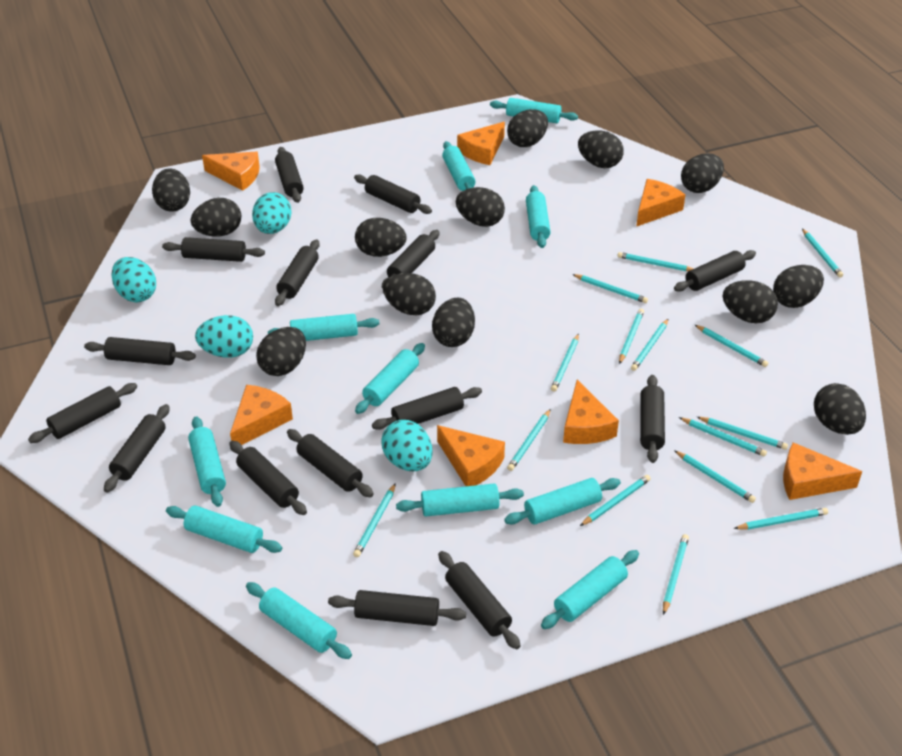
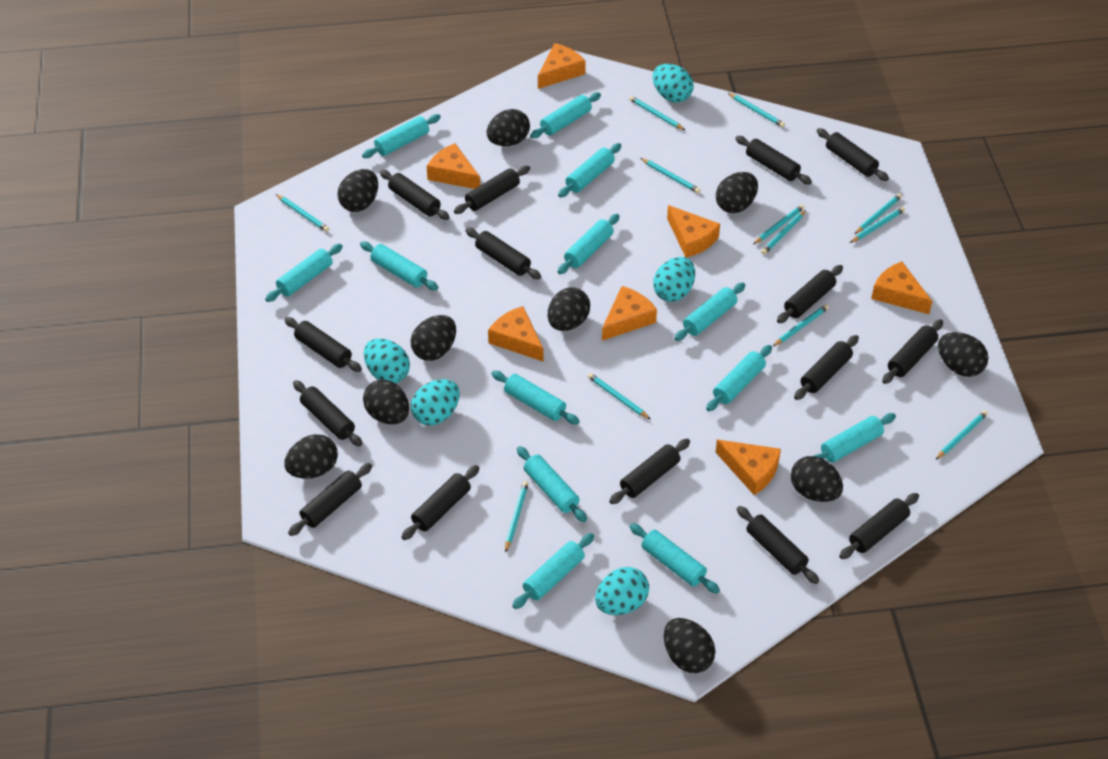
black egg: 13 -> 10
turquoise egg: 4 -> 5
turquoise pencil: 15 -> 12
turquoise rolling pin: 11 -> 13

